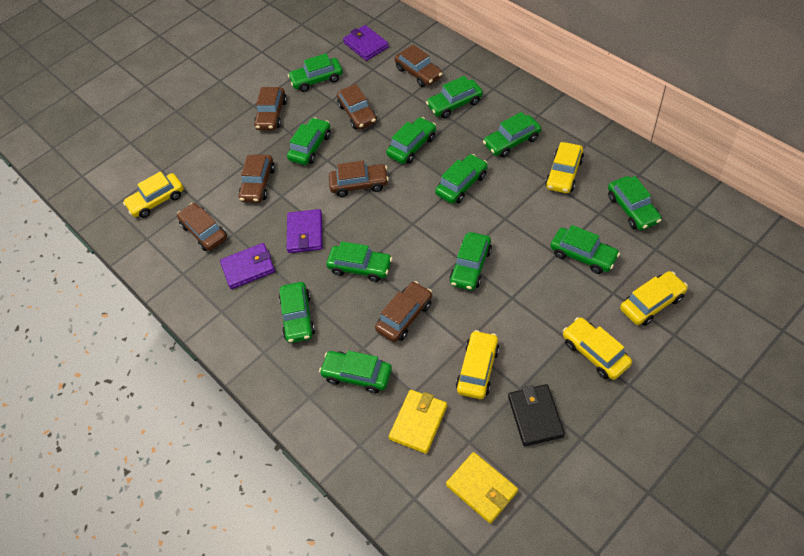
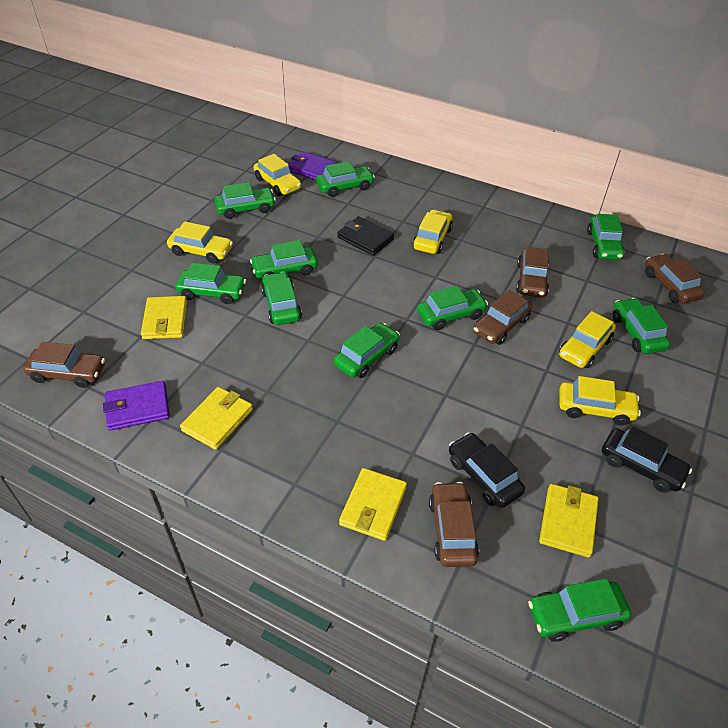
black car: 0 -> 2
brown car: 7 -> 5
green car: 12 -> 10
purple wallet: 3 -> 2
yellow wallet: 2 -> 4

